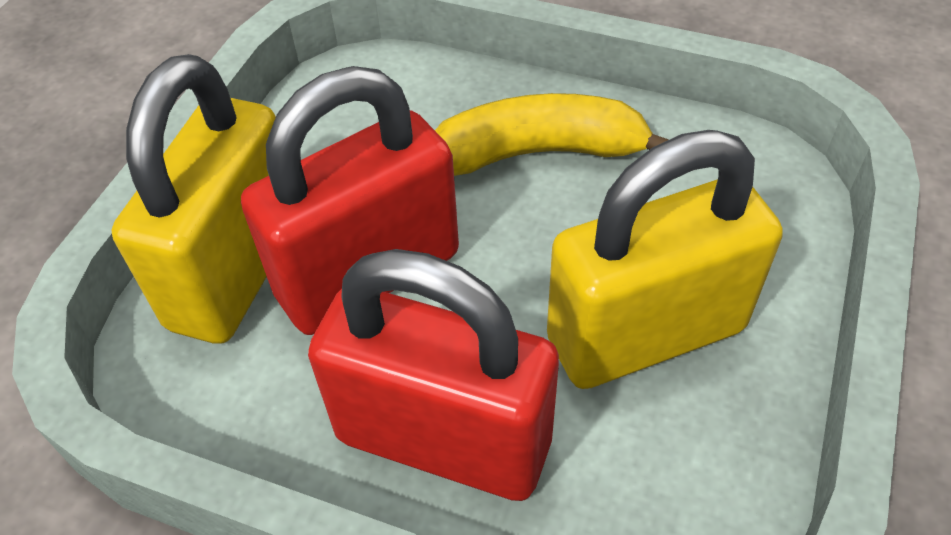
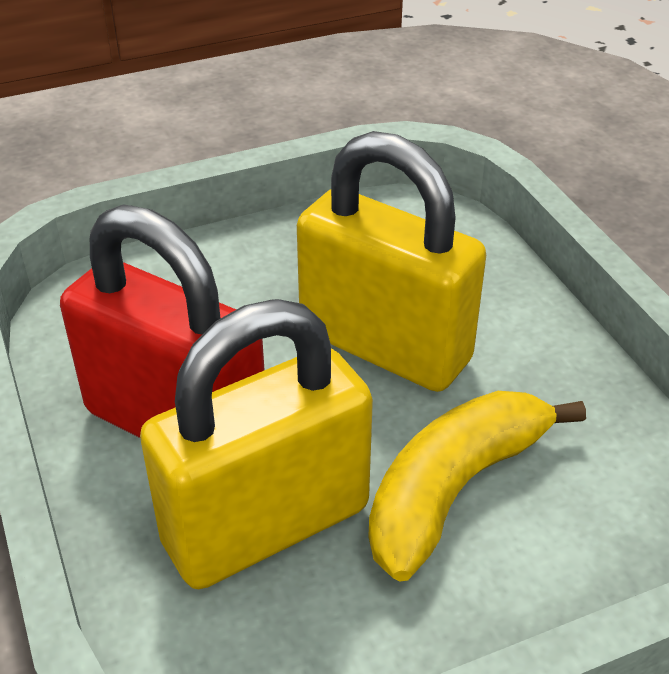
red padlock: 2 -> 1

